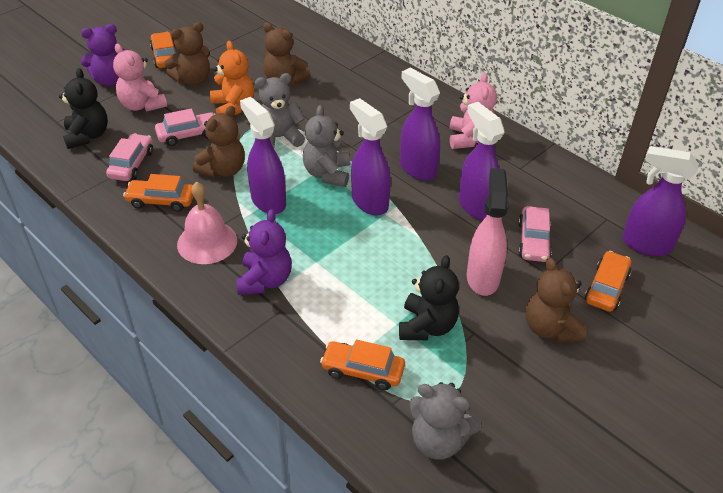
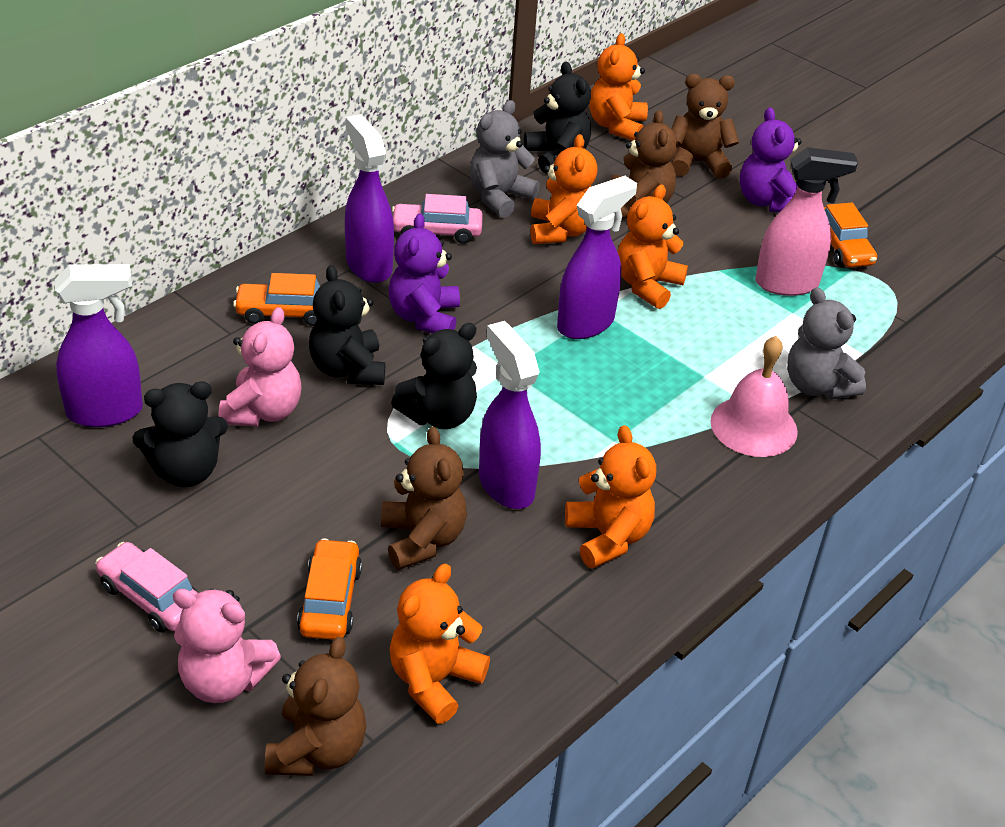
black teddy bear: 2 -> 4
grey teddy bear: 3 -> 2
orange car: 4 -> 3
orange teddy bear: 1 -> 5
pink car: 3 -> 2
purple spray bottle: 5 -> 4

